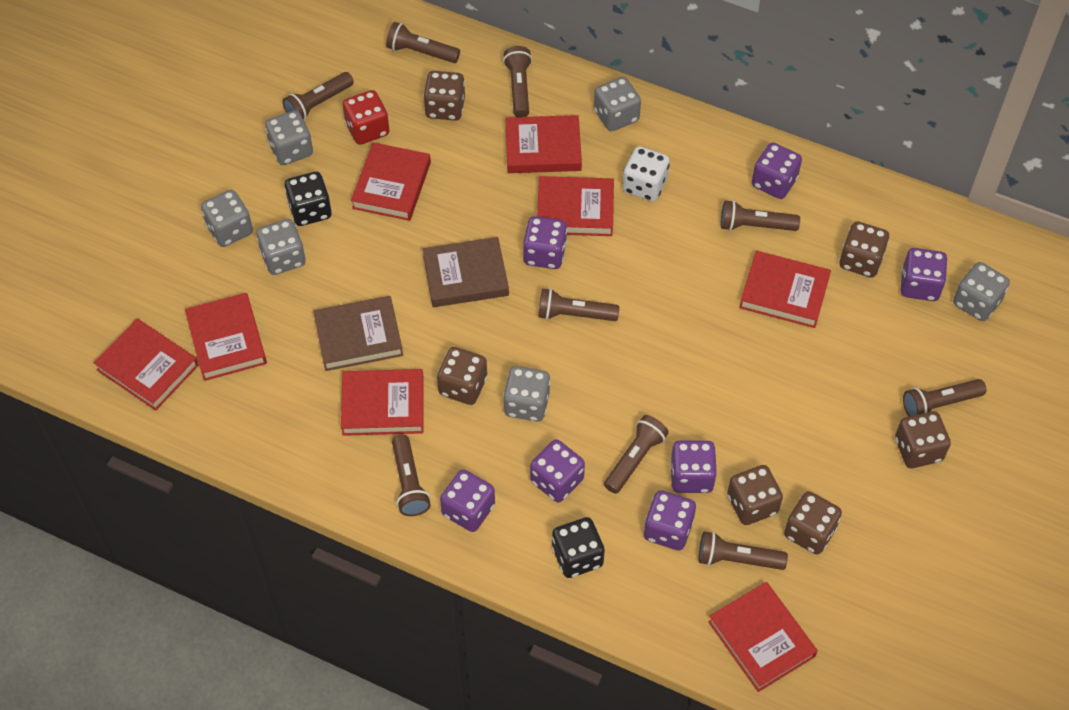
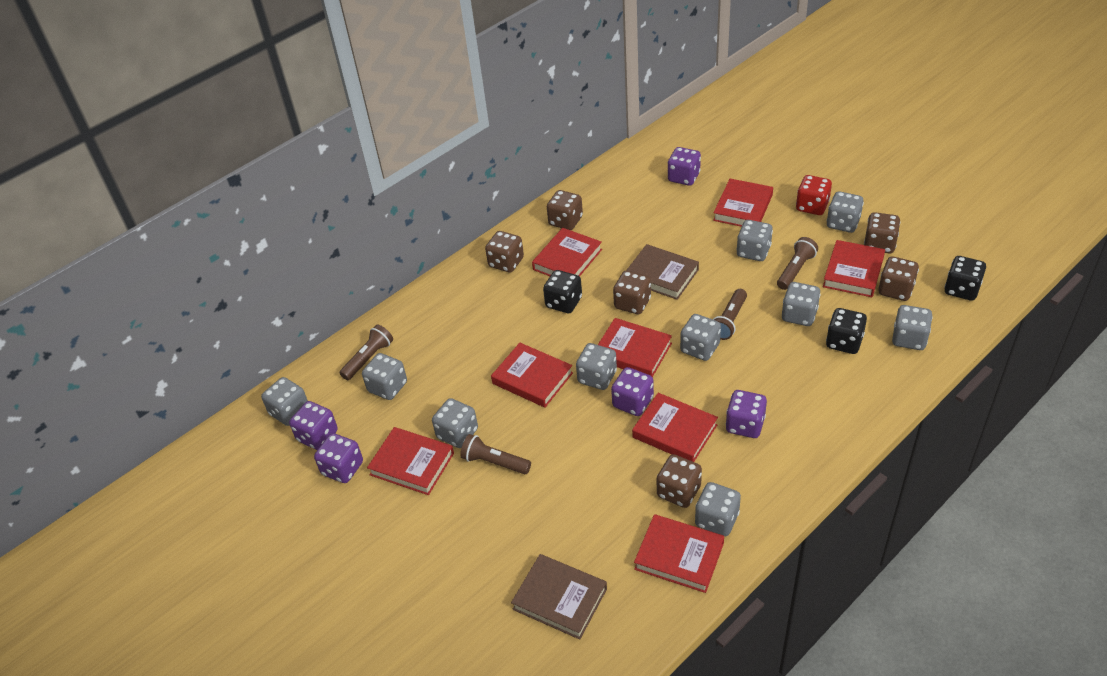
black dice: 2 -> 3
brown flashlight: 9 -> 4
grey dice: 6 -> 10
purple dice: 7 -> 5
white dice: 1 -> 0

